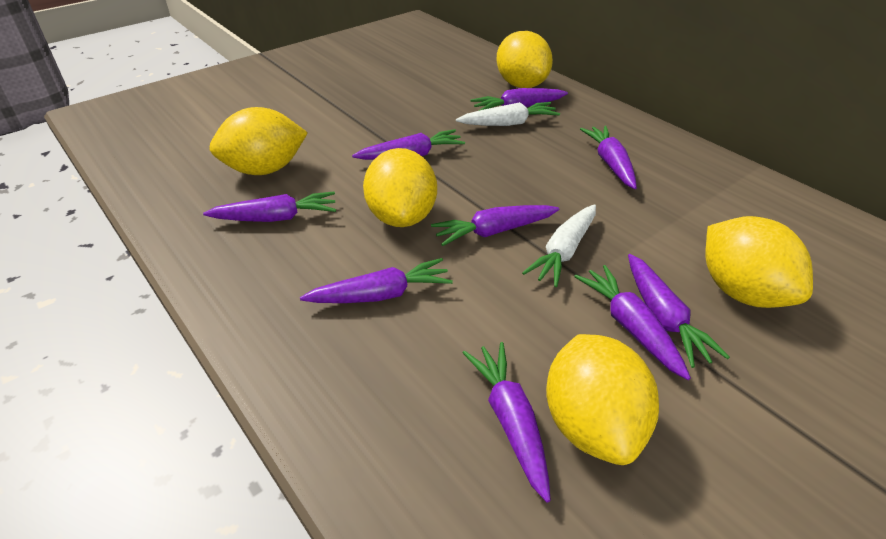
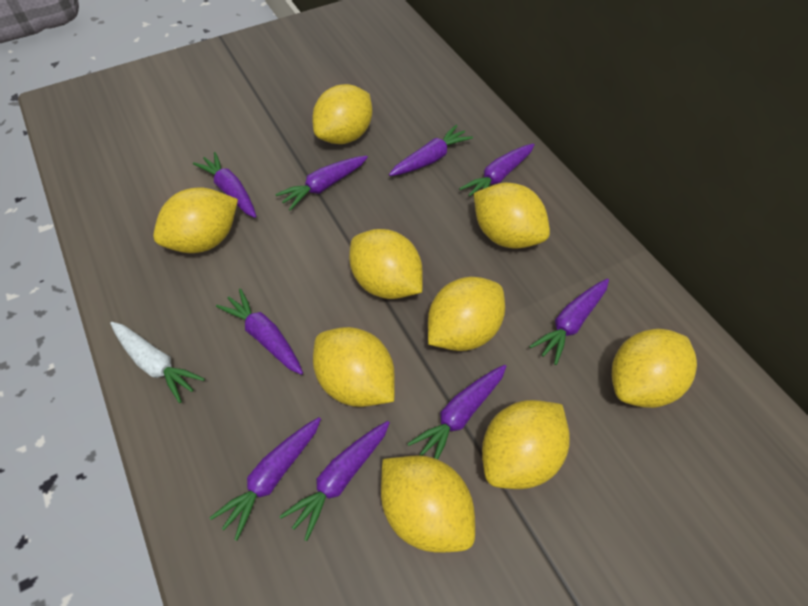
white carrot: 2 -> 1
yellow lemon: 5 -> 9

